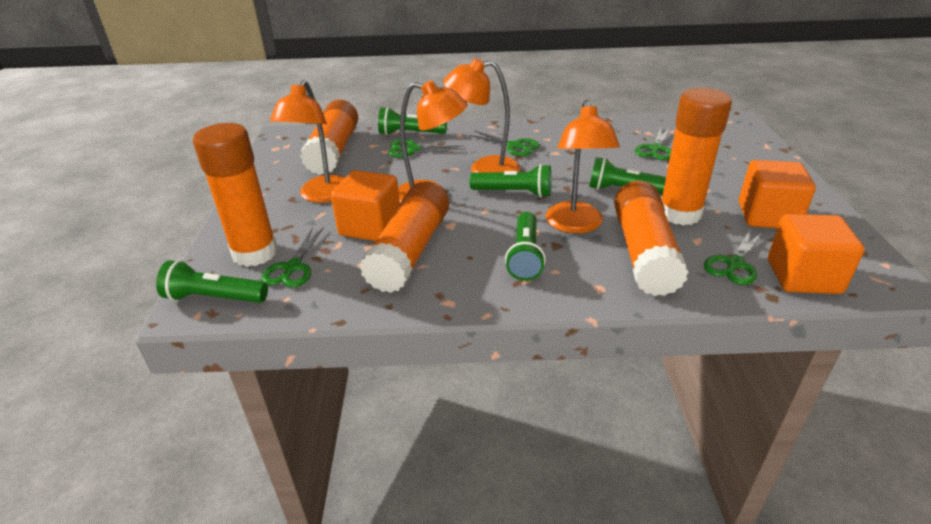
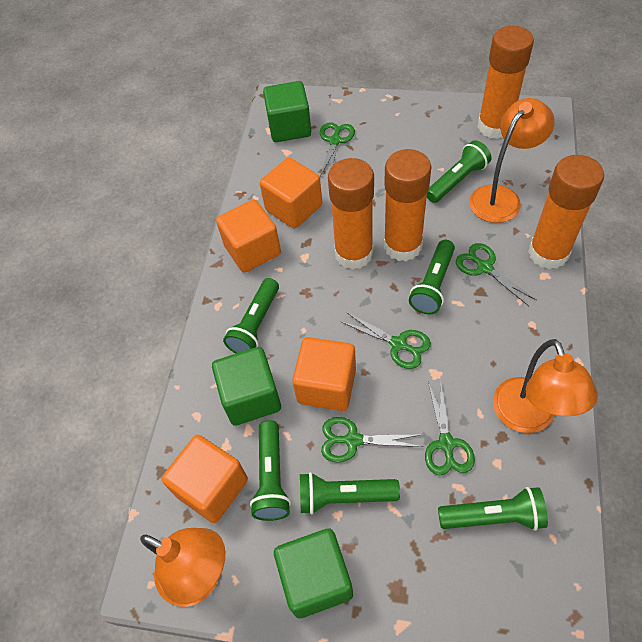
green cube: 0 -> 3
green flashlight: 5 -> 6
orange cube: 3 -> 4
orange glue stick: 5 -> 4
orange lamp: 4 -> 3

